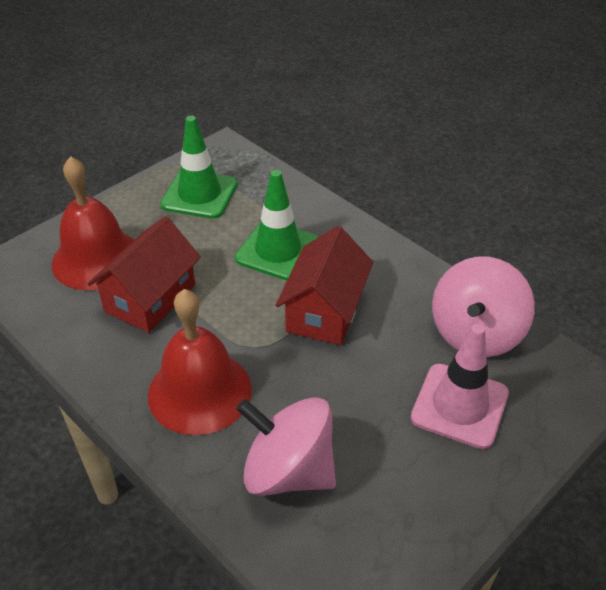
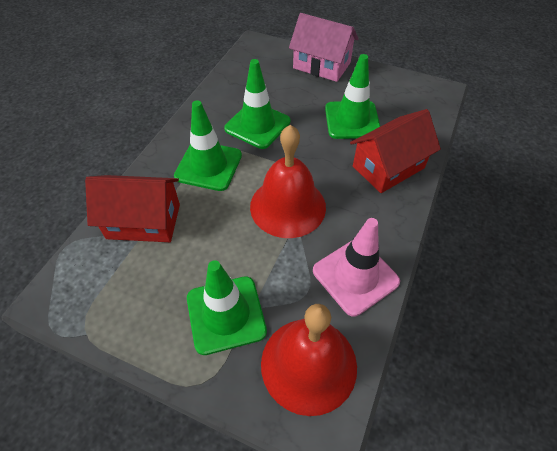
green traffic cone: 2 -> 4
pink house: 0 -> 1
pink spinning top: 2 -> 0

